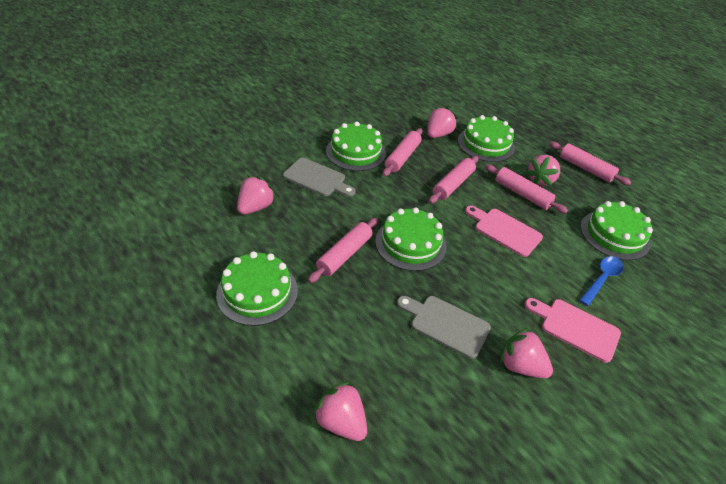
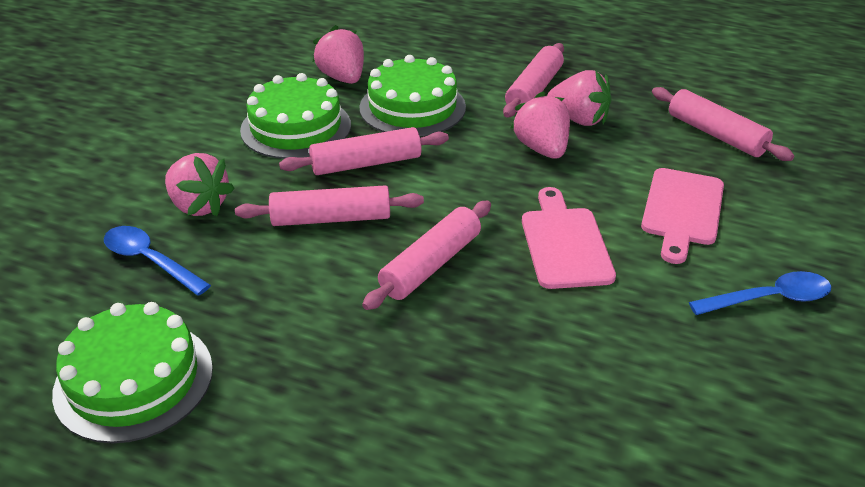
blue spoon: 1 -> 2
green cake: 5 -> 3
grey cutting board: 2 -> 0
pink strawberry: 5 -> 4

